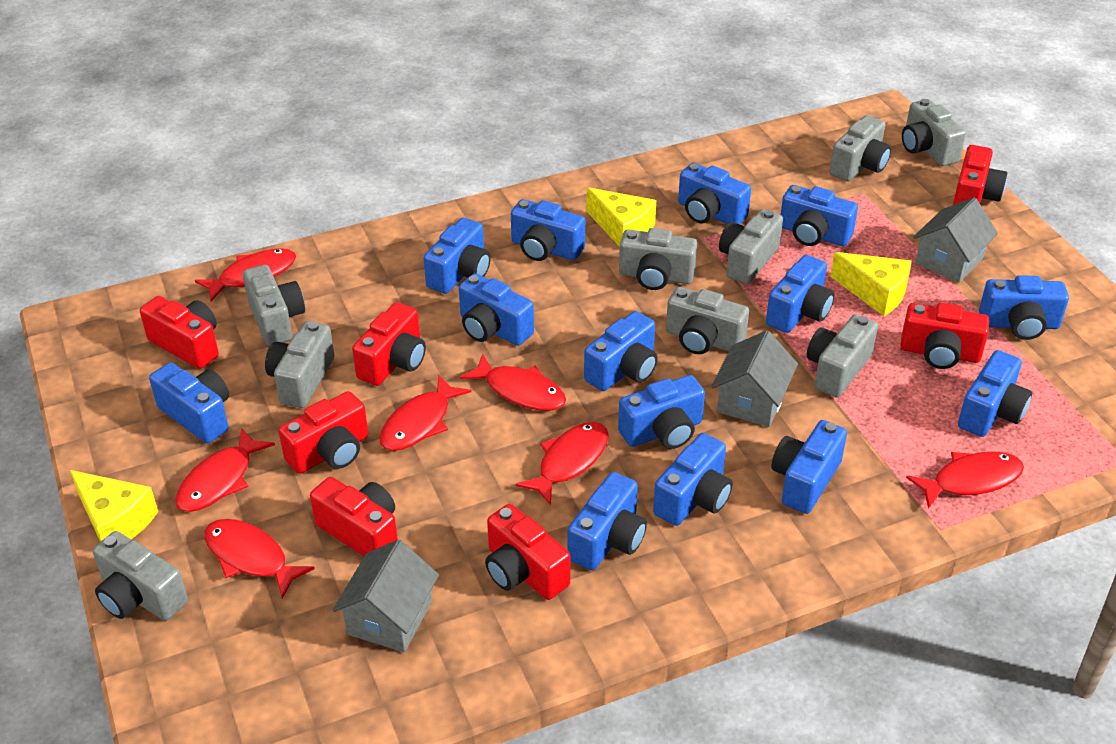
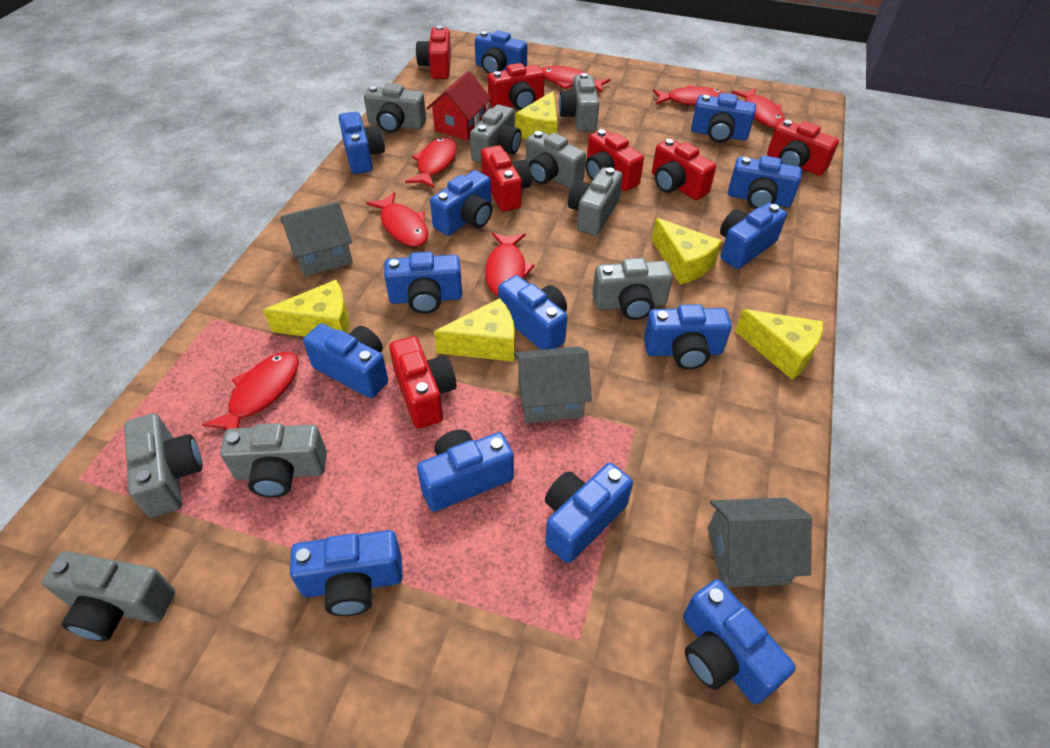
red house: 0 -> 1
yellow cheese: 3 -> 5

